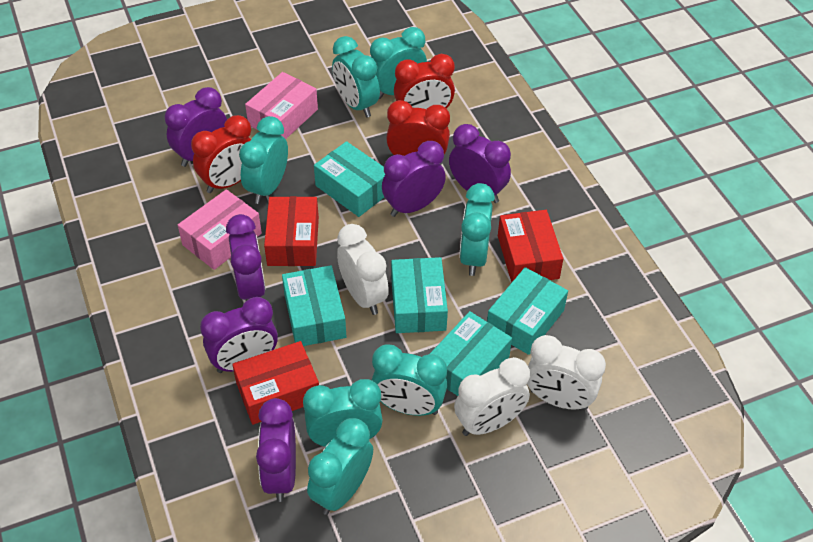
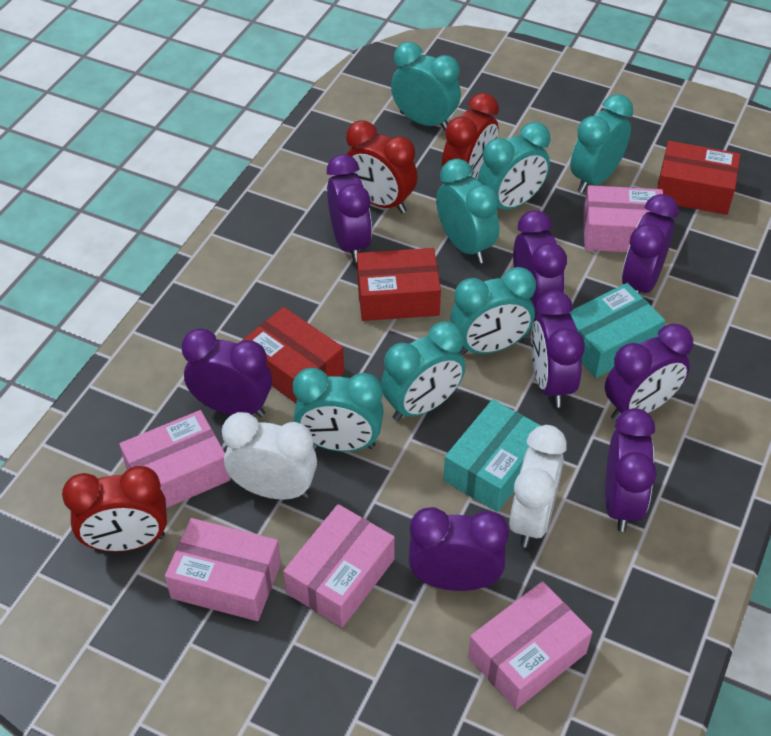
pink box: 2 -> 5
purple clock: 6 -> 8
turquoise box: 5 -> 2
white clock: 3 -> 2

